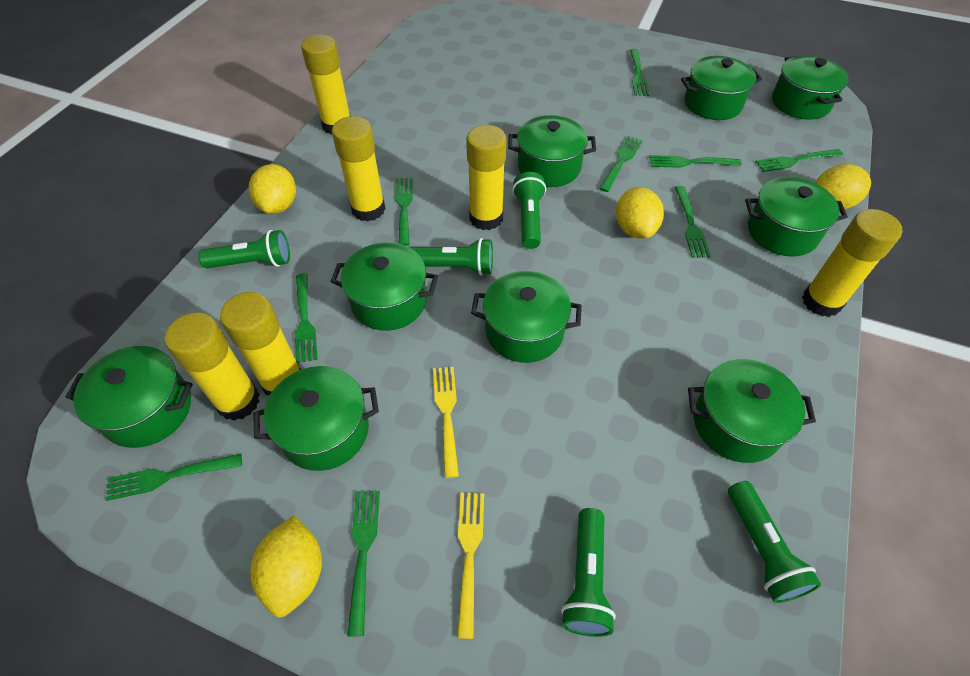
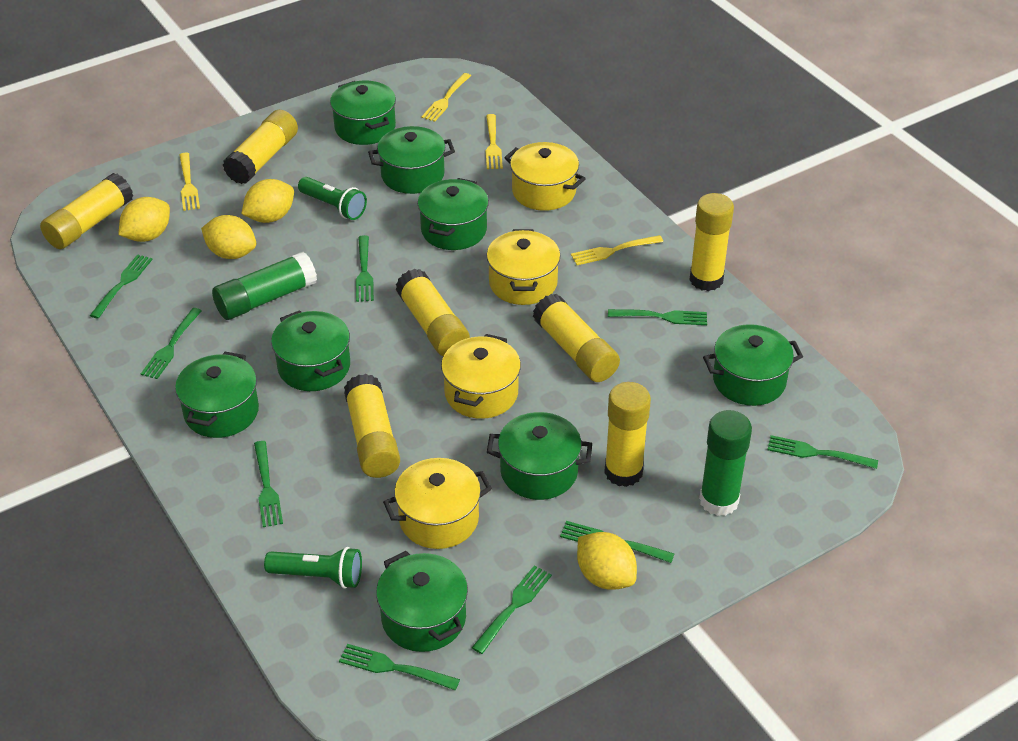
green flashlight: 5 -> 2
green glue stick: 0 -> 2
green pot: 9 -> 8
yellow fork: 2 -> 4
yellow glue stick: 6 -> 7
yellow pot: 0 -> 4

